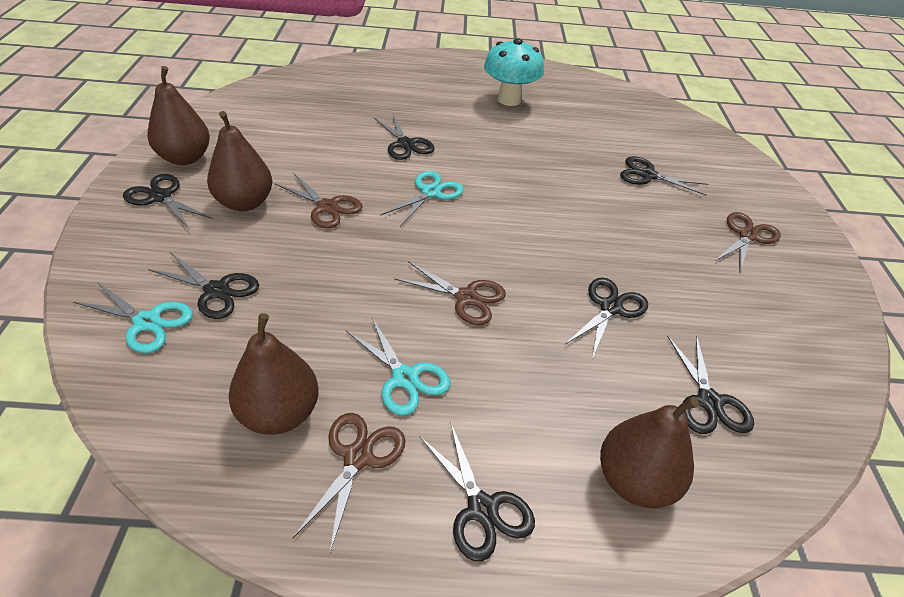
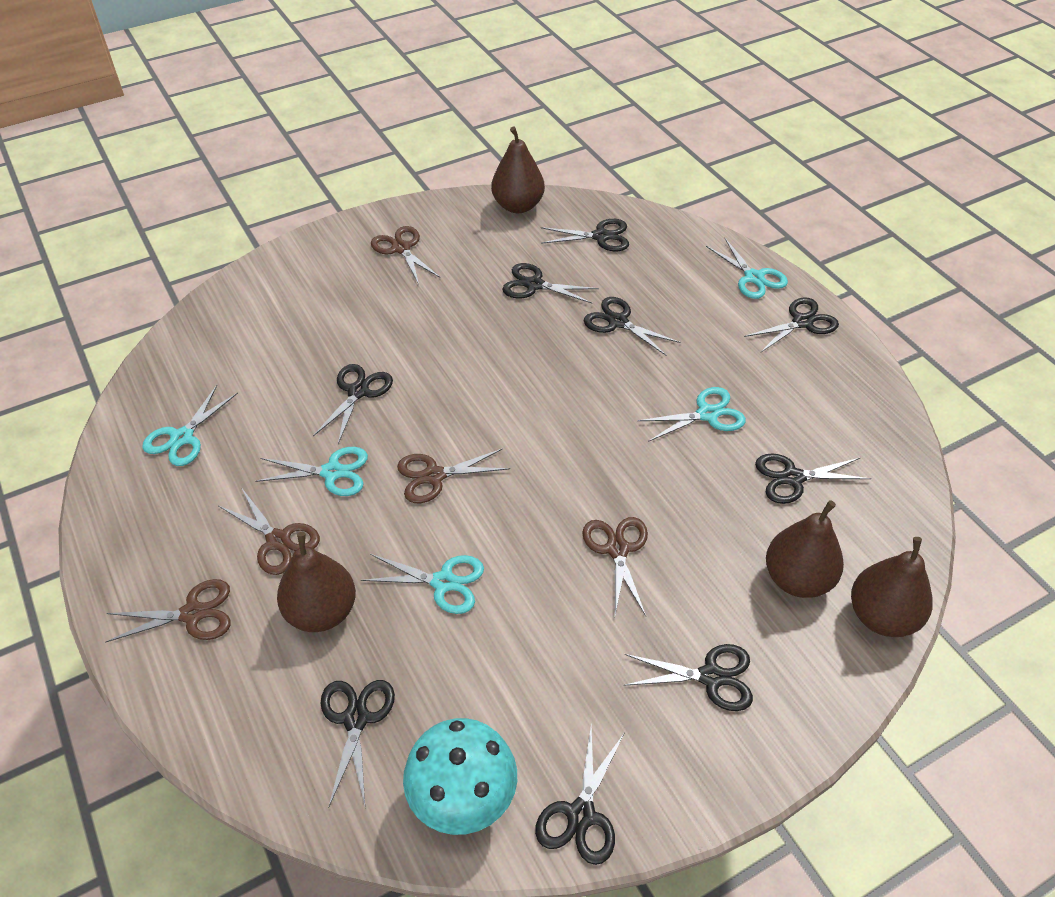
black scissors: 7 -> 9
brown scissors: 4 -> 5
turquoise scissors: 3 -> 5

